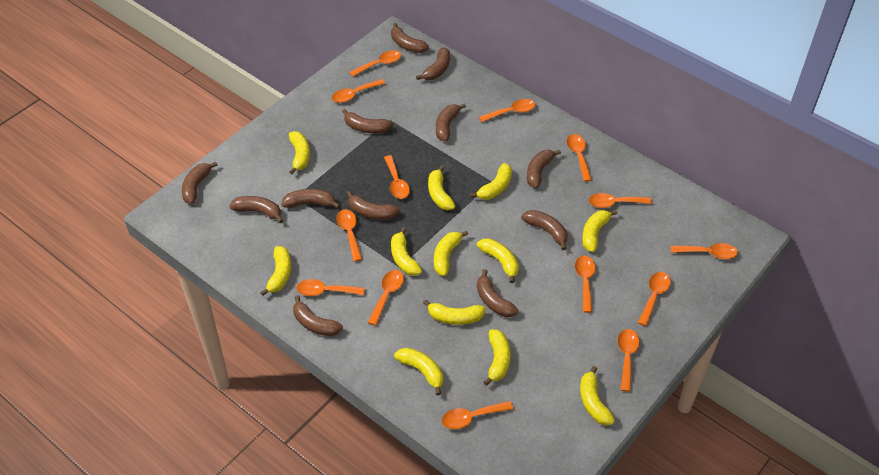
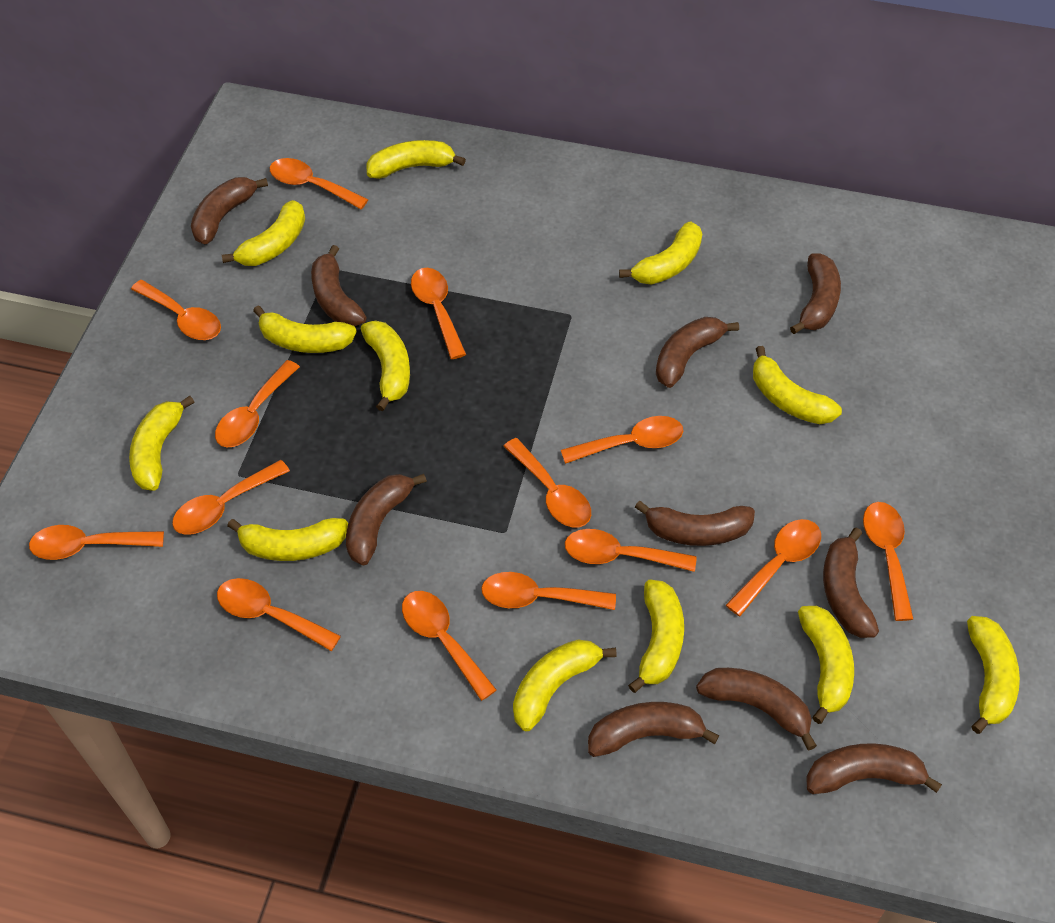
brown banana: 12 -> 10

